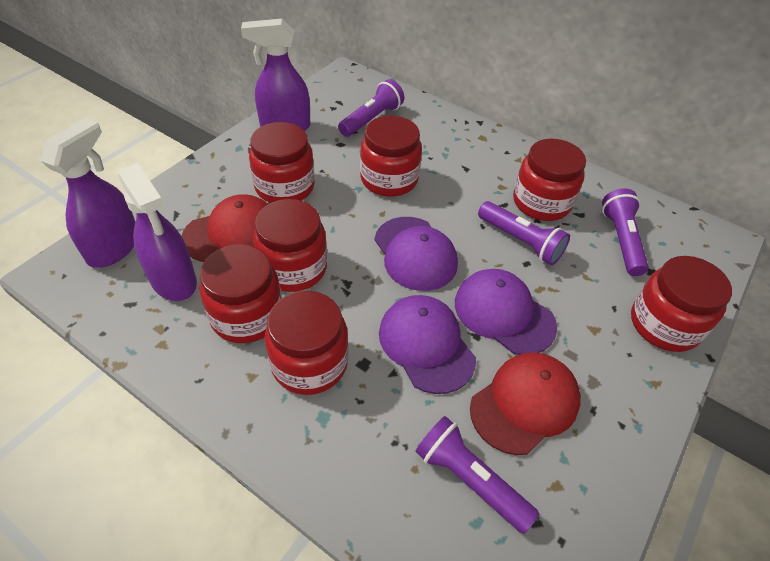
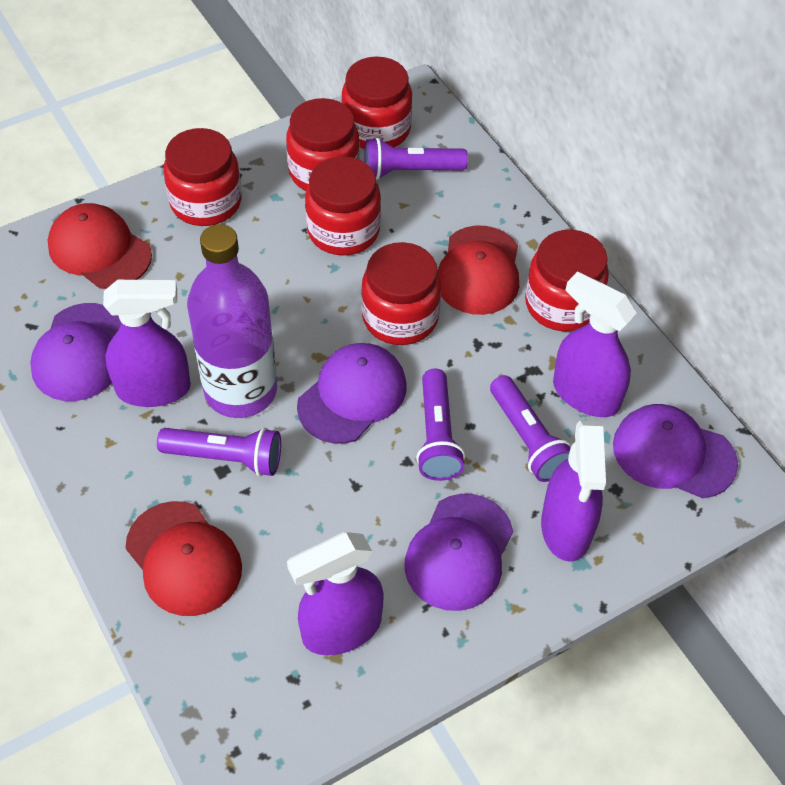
purple bottle: 0 -> 1
purple cap: 3 -> 4
purple spray bottle: 3 -> 4
red cap: 2 -> 3
red jar: 7 -> 6

